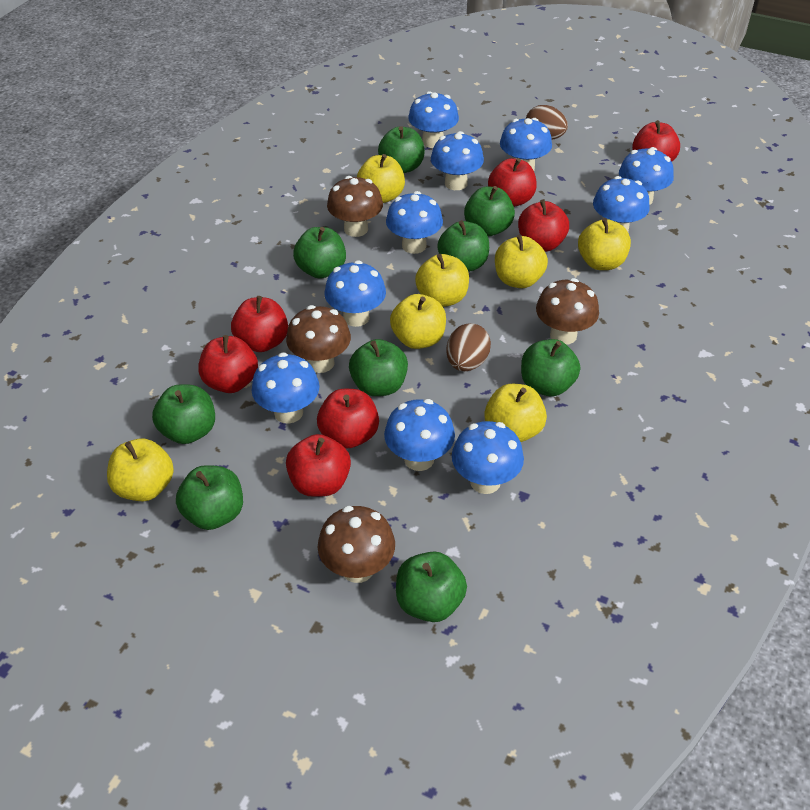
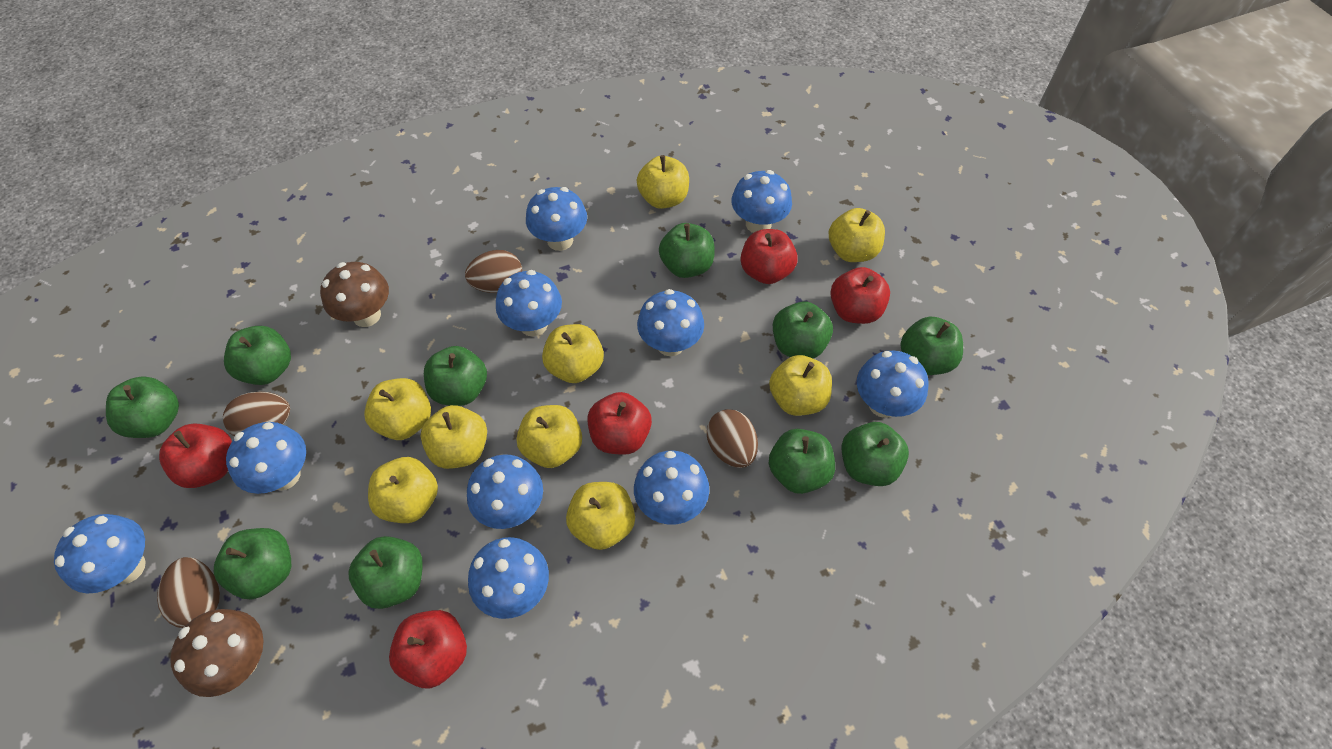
brown egg: 2 -> 4
brown mushroom: 4 -> 2
green apple: 9 -> 10
red apple: 7 -> 5
yellow apple: 7 -> 9

